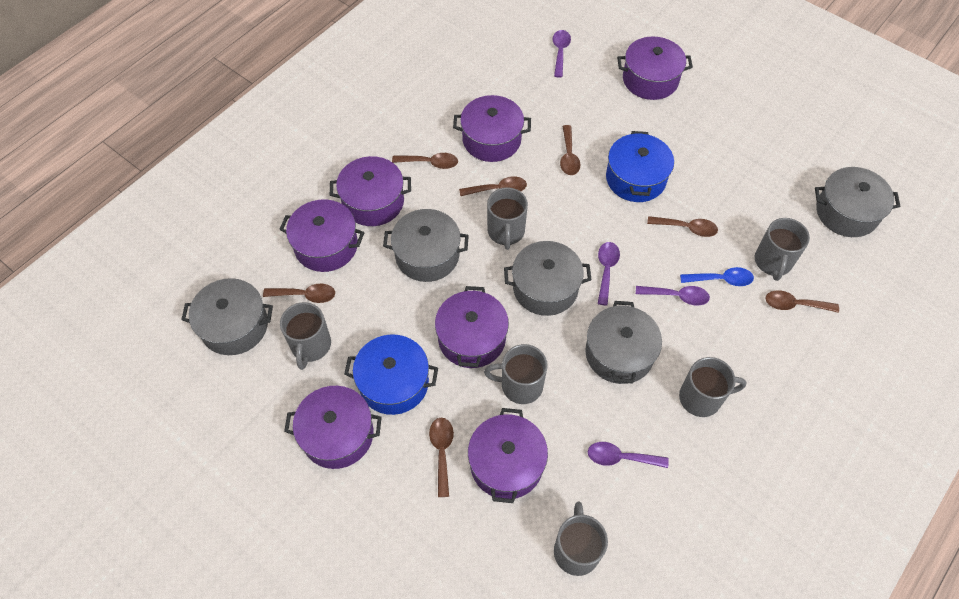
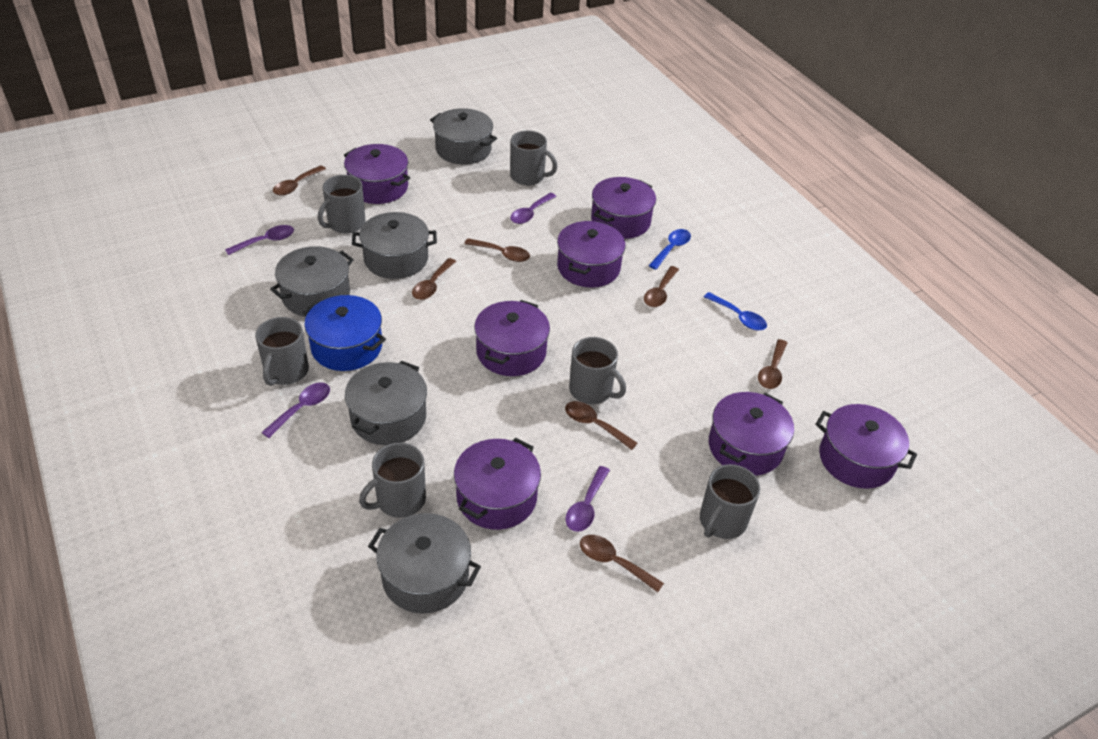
blue pot: 2 -> 1
blue spoon: 1 -> 2

